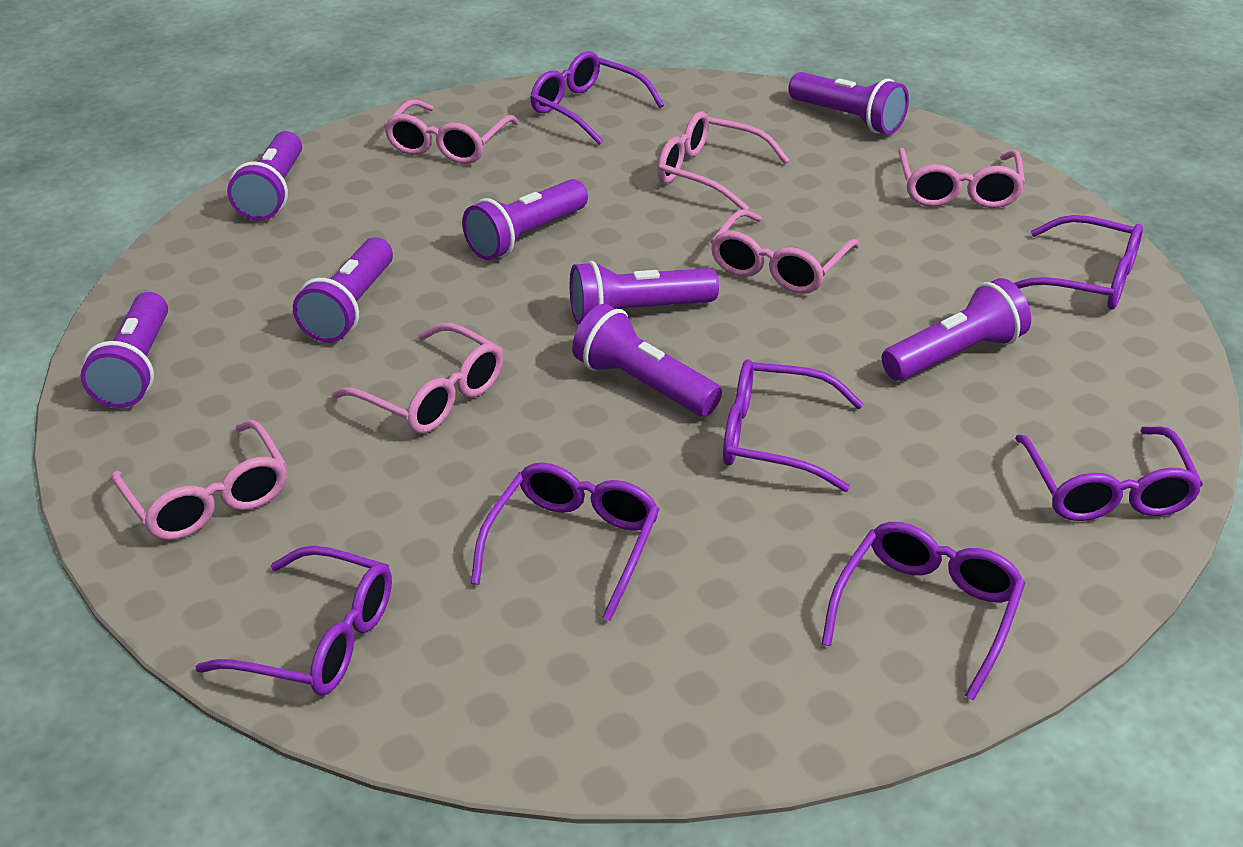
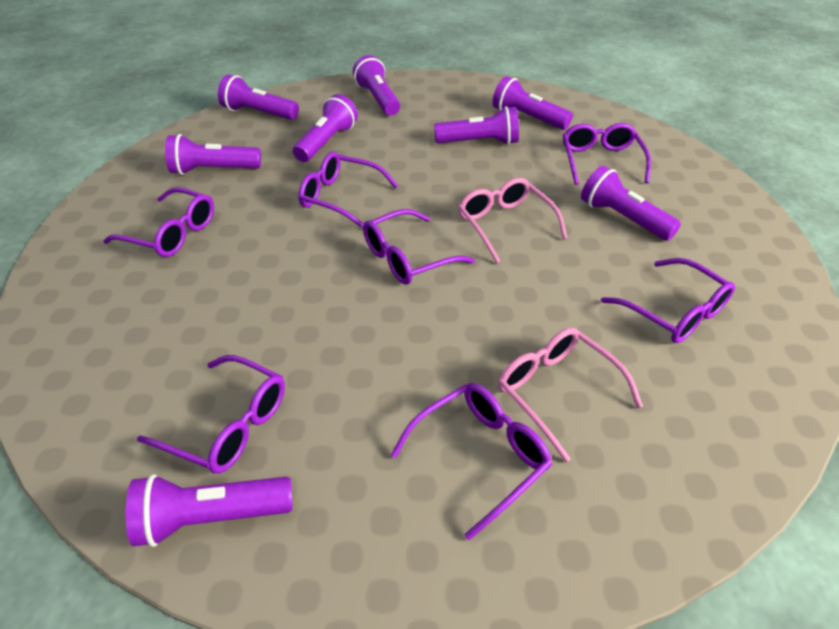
pink glasses: 6 -> 2

